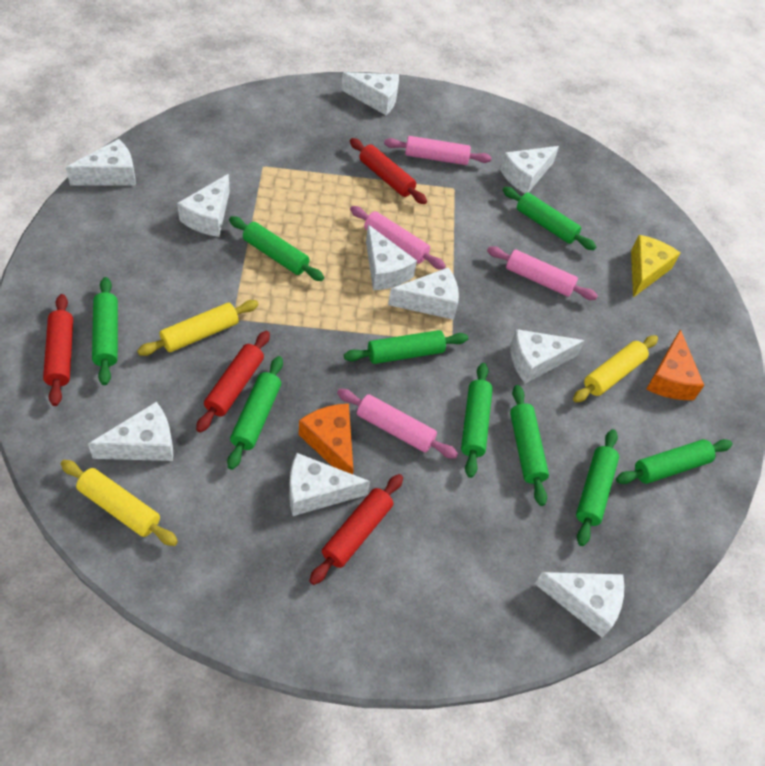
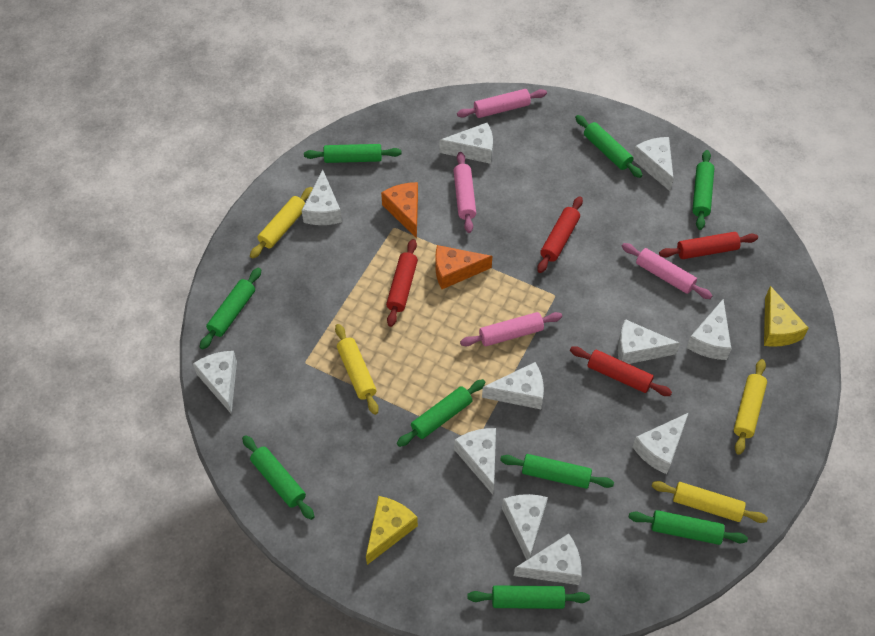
white cheese: 10 -> 11
yellow cheese: 1 -> 2
yellow rolling pin: 3 -> 4

